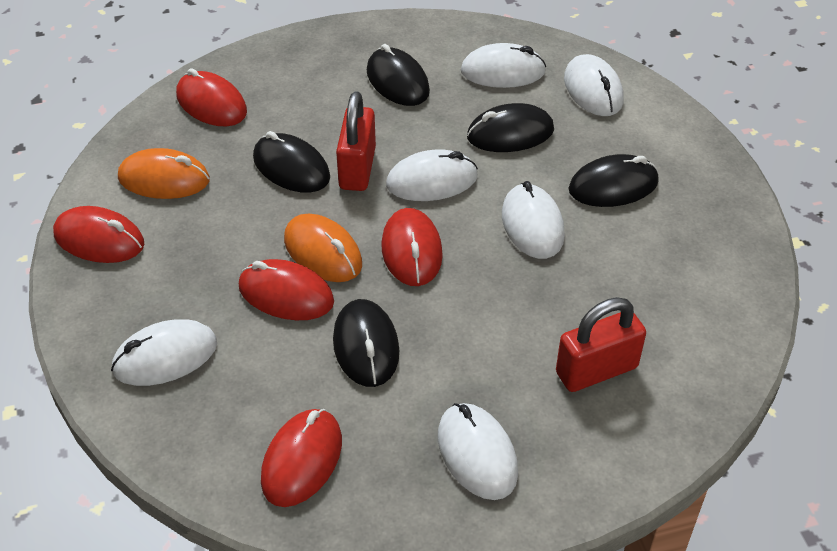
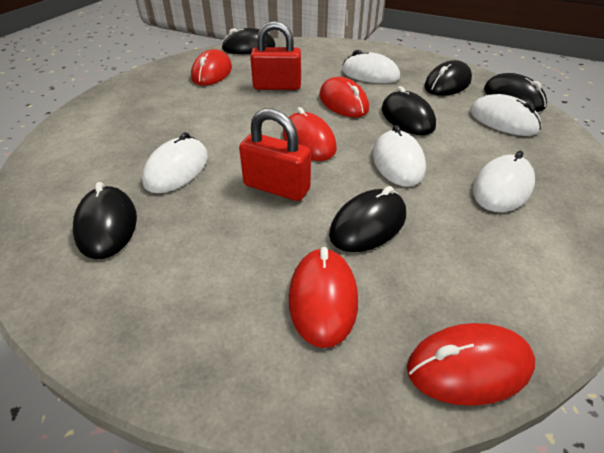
black mouse: 5 -> 6
orange mouse: 2 -> 0
white mouse: 6 -> 5

